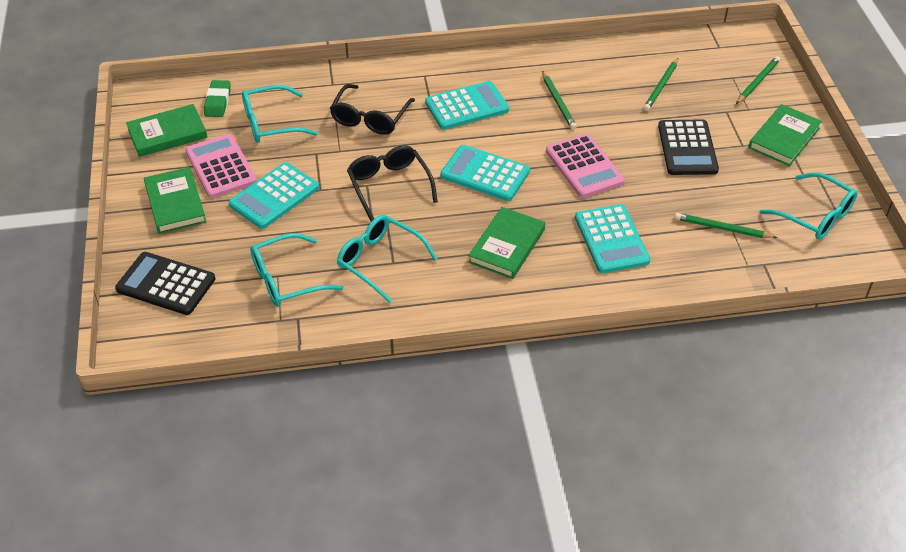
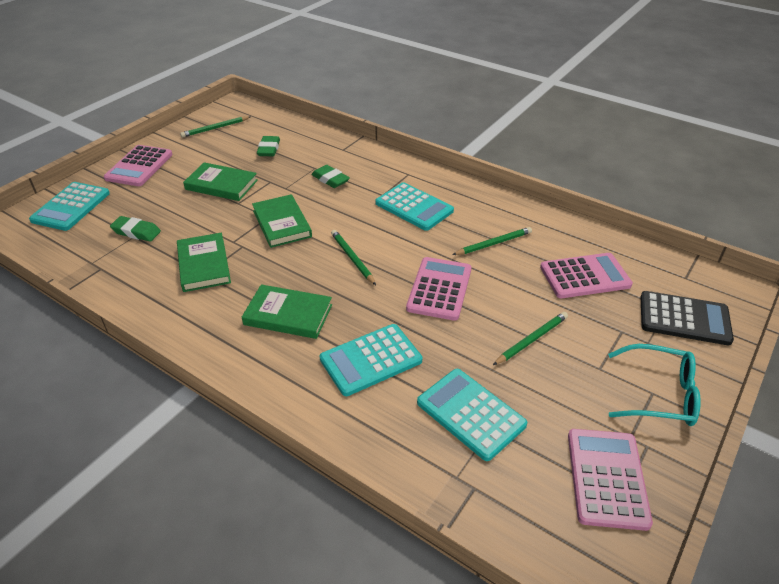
black calculator: 2 -> 1
black glasses: 2 -> 0
green eraser: 1 -> 3
pink calculator: 2 -> 4
turquoise glasses: 4 -> 1

